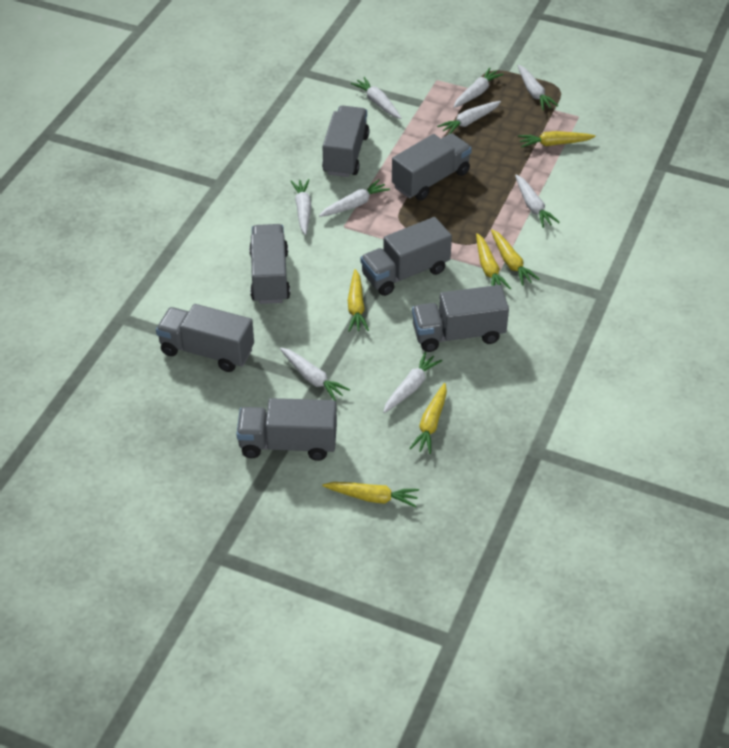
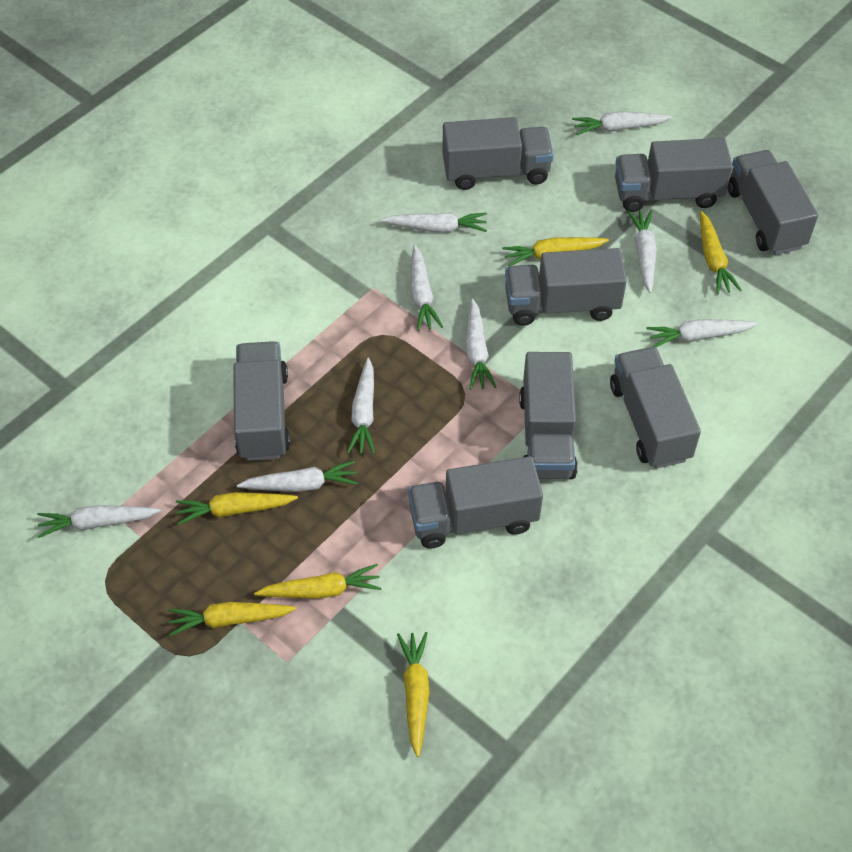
grey truck: 7 -> 8

